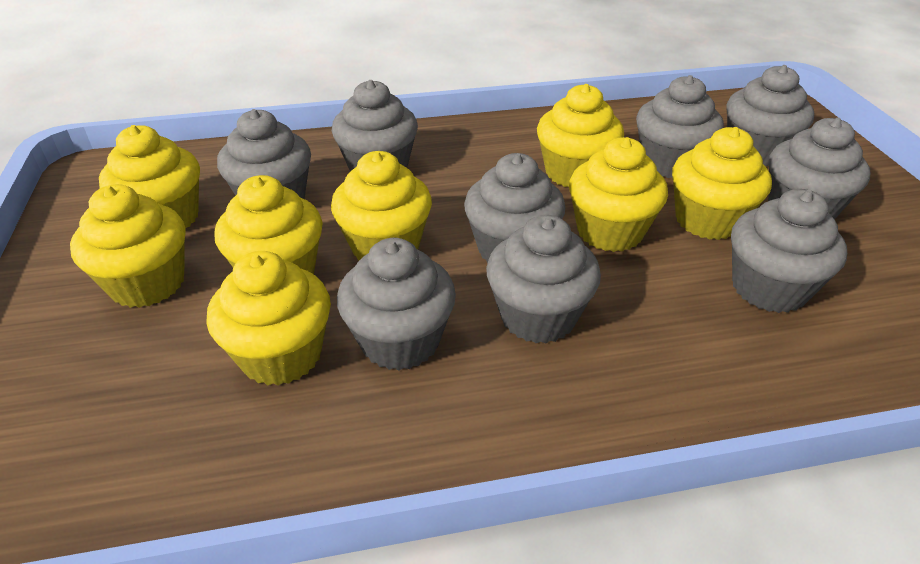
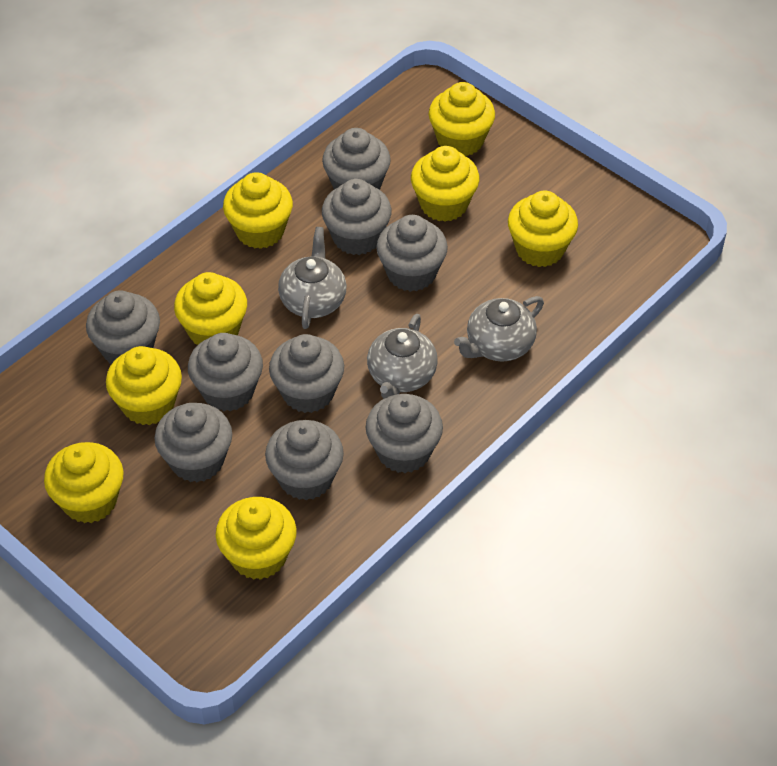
grey teapot: 0 -> 3

